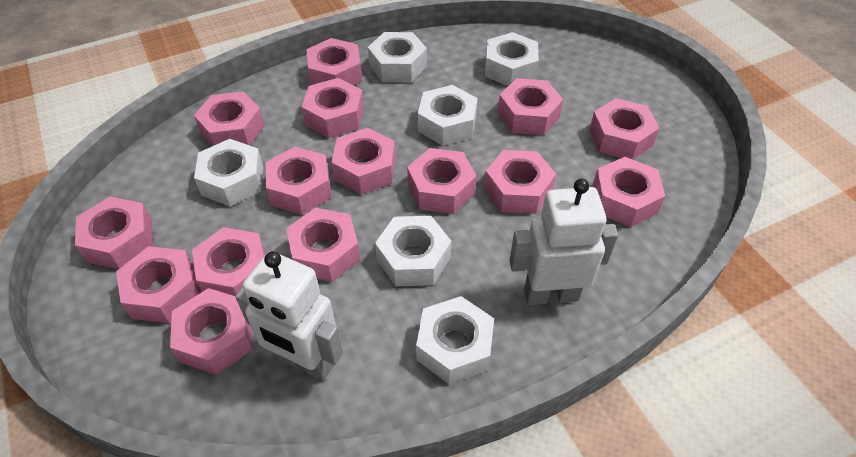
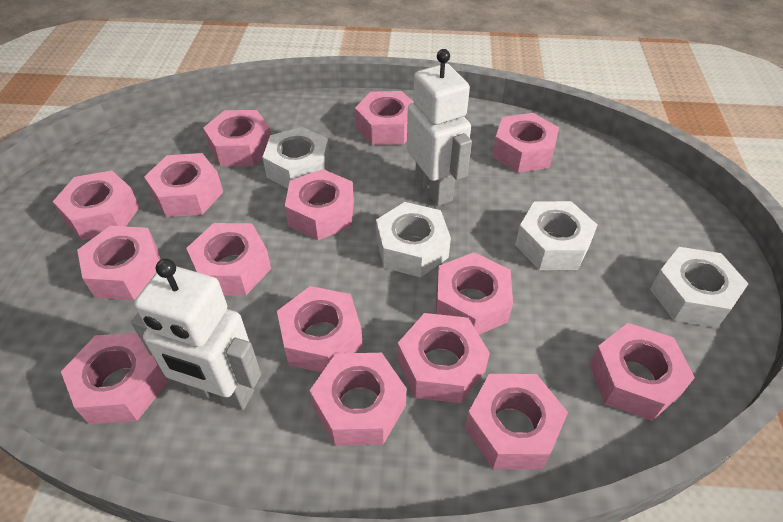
white nut: 6 -> 4

